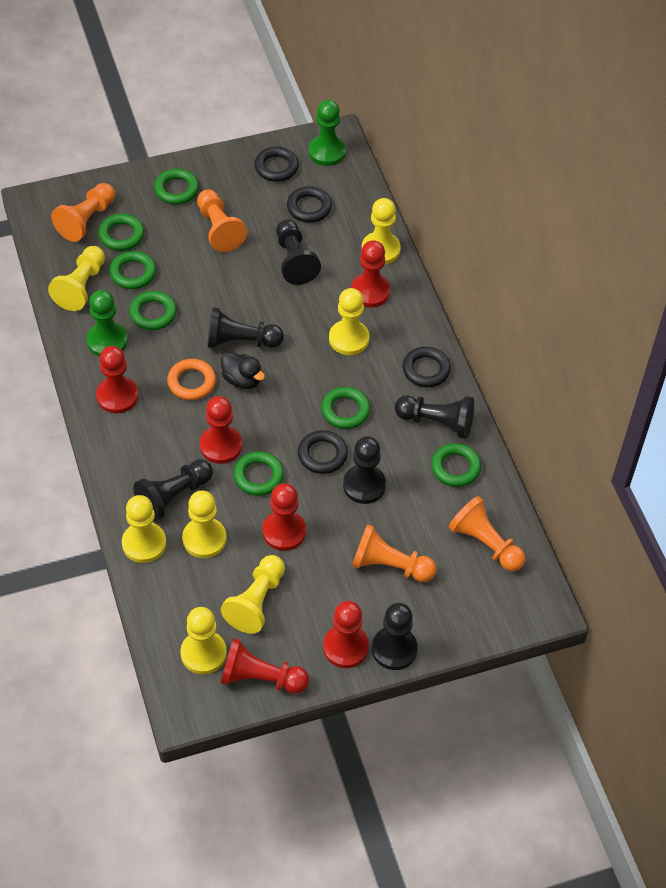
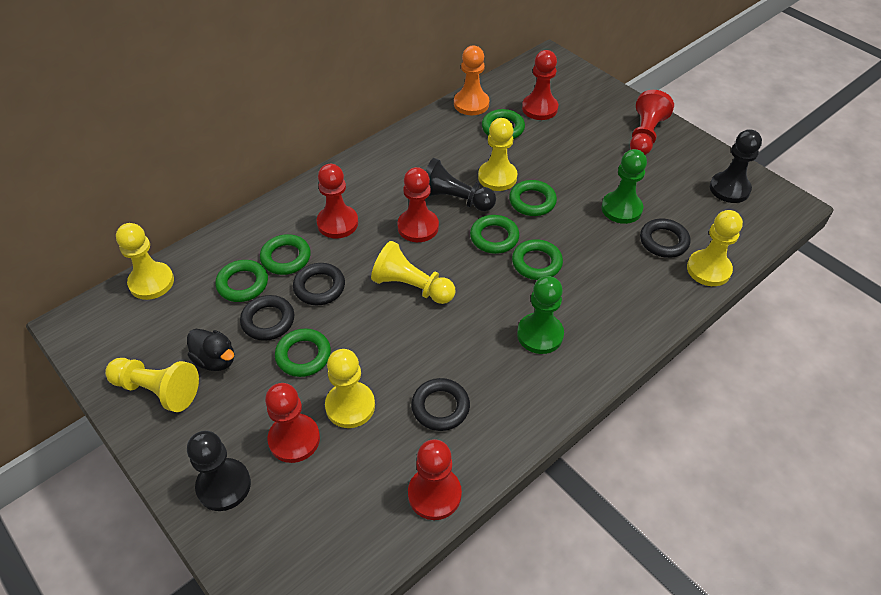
black pawn: 6 -> 3
orange pawn: 4 -> 1
orange ring: 1 -> 0
yellow pawn: 7 -> 6

